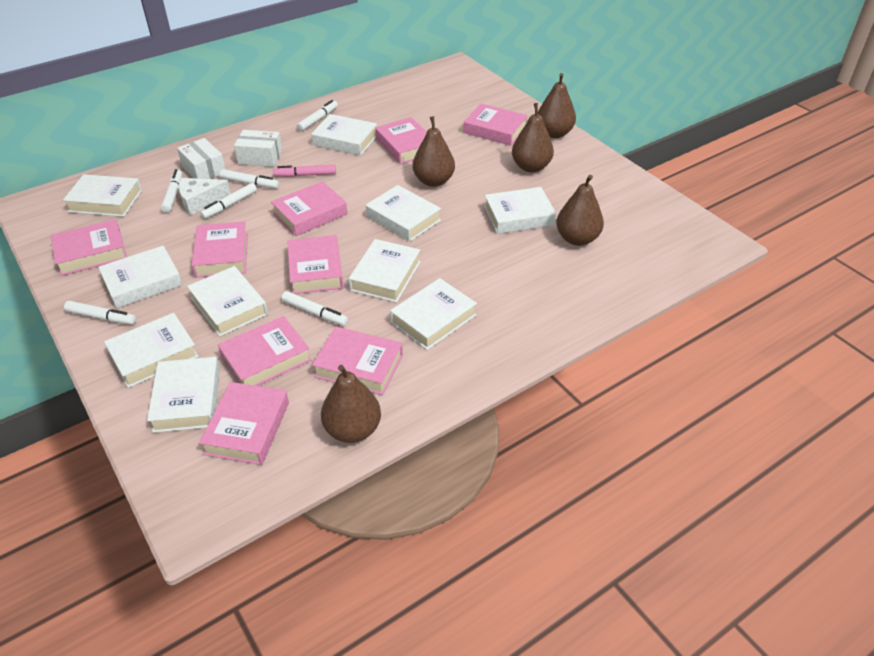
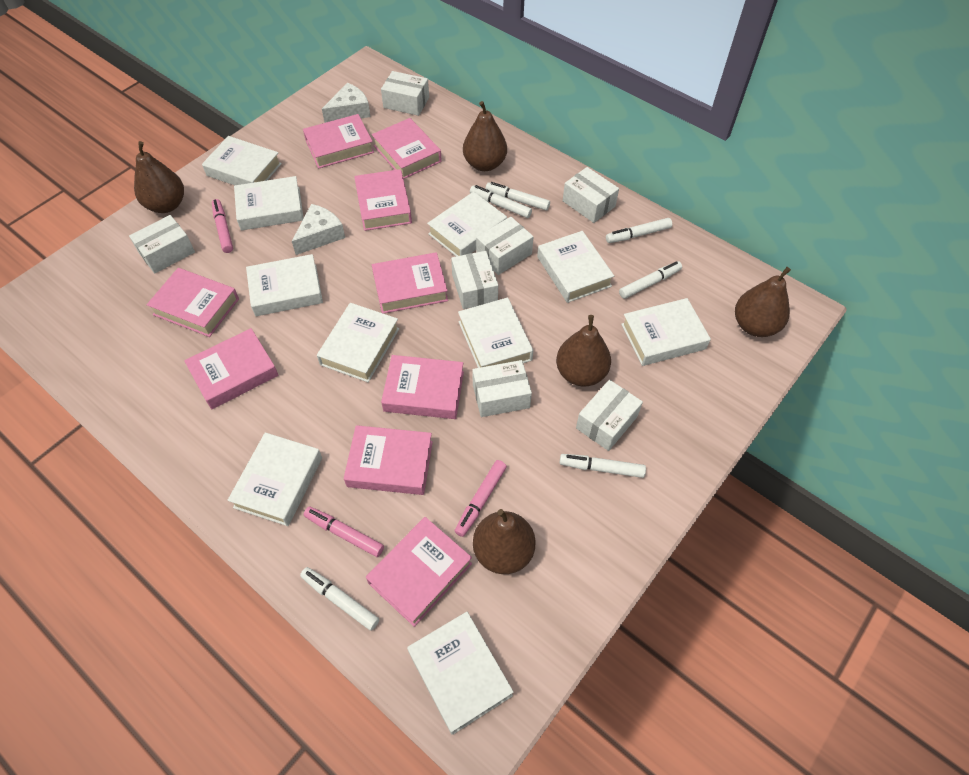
pink marker: 1 -> 3
white box: 2 -> 7
white cheese: 1 -> 2

